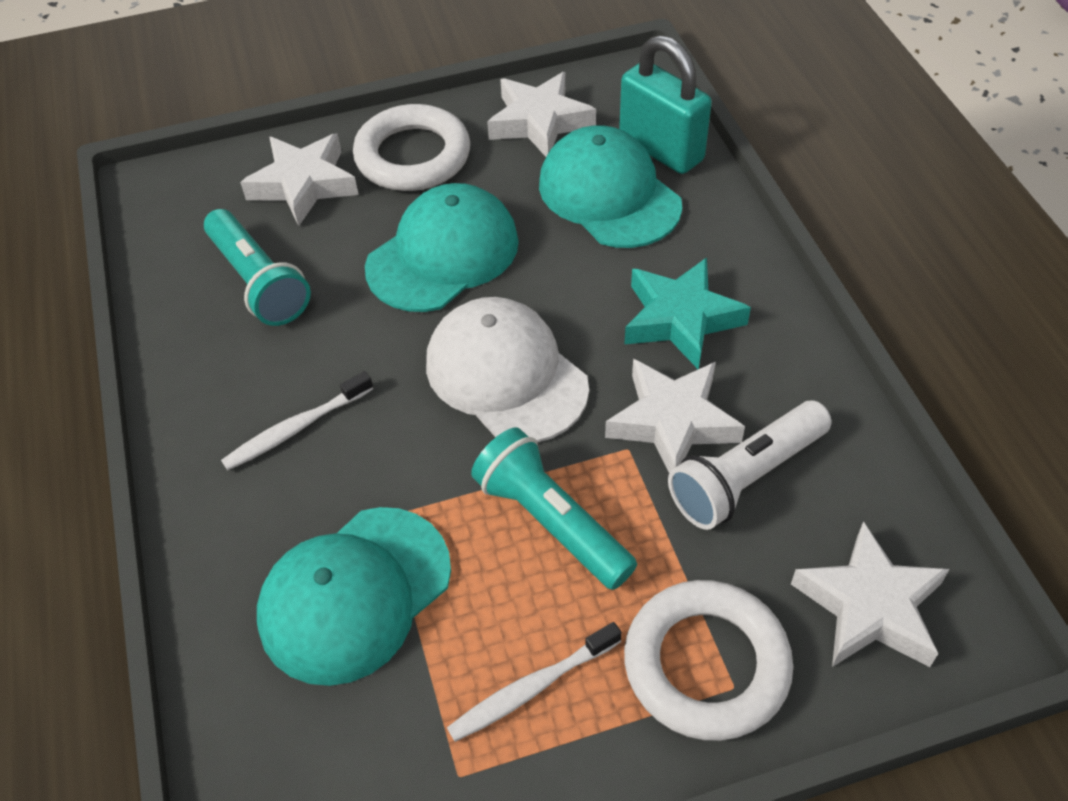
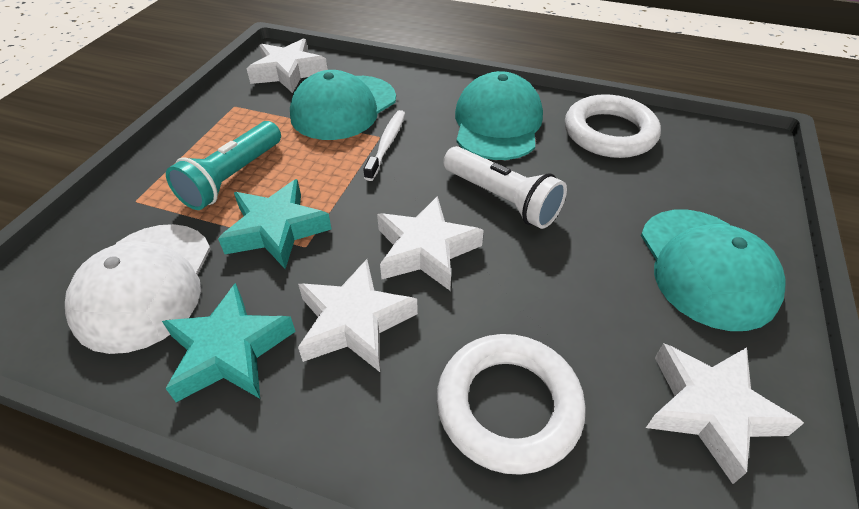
turquoise flashlight: 2 -> 1
turquoise padlock: 1 -> 0
turquoise star: 1 -> 2
white toothbrush: 2 -> 1

